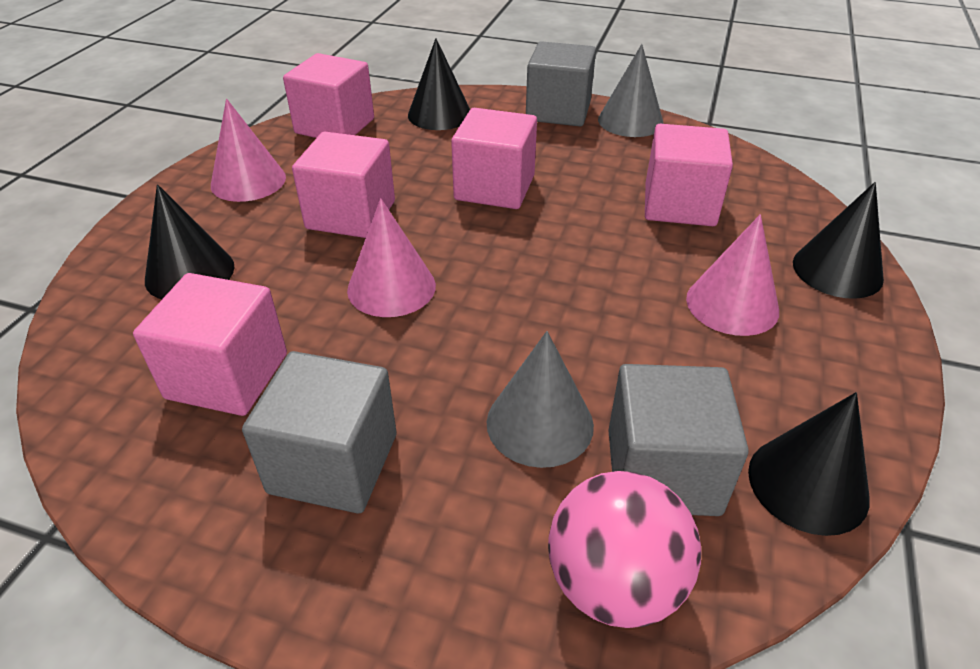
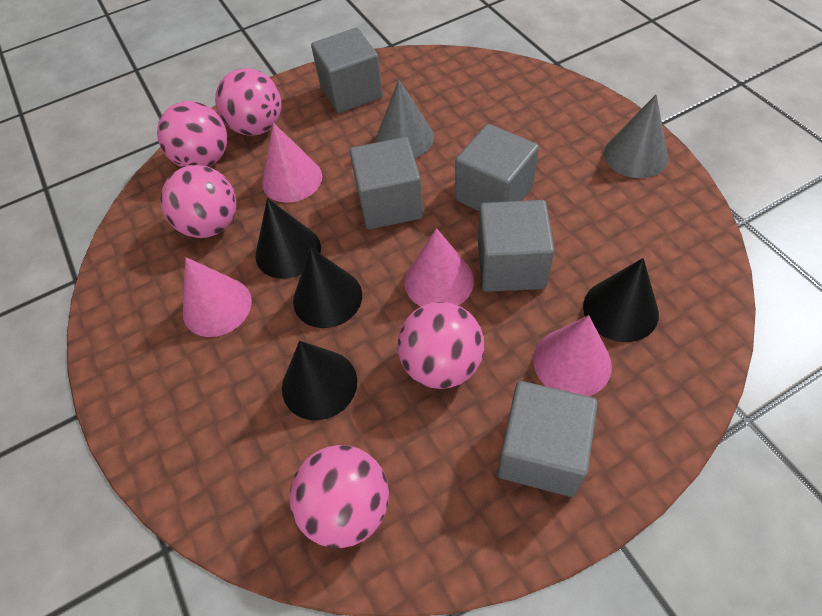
grey cube: 3 -> 5
pink ball: 1 -> 5
pink cone: 3 -> 4
pink cube: 5 -> 0

